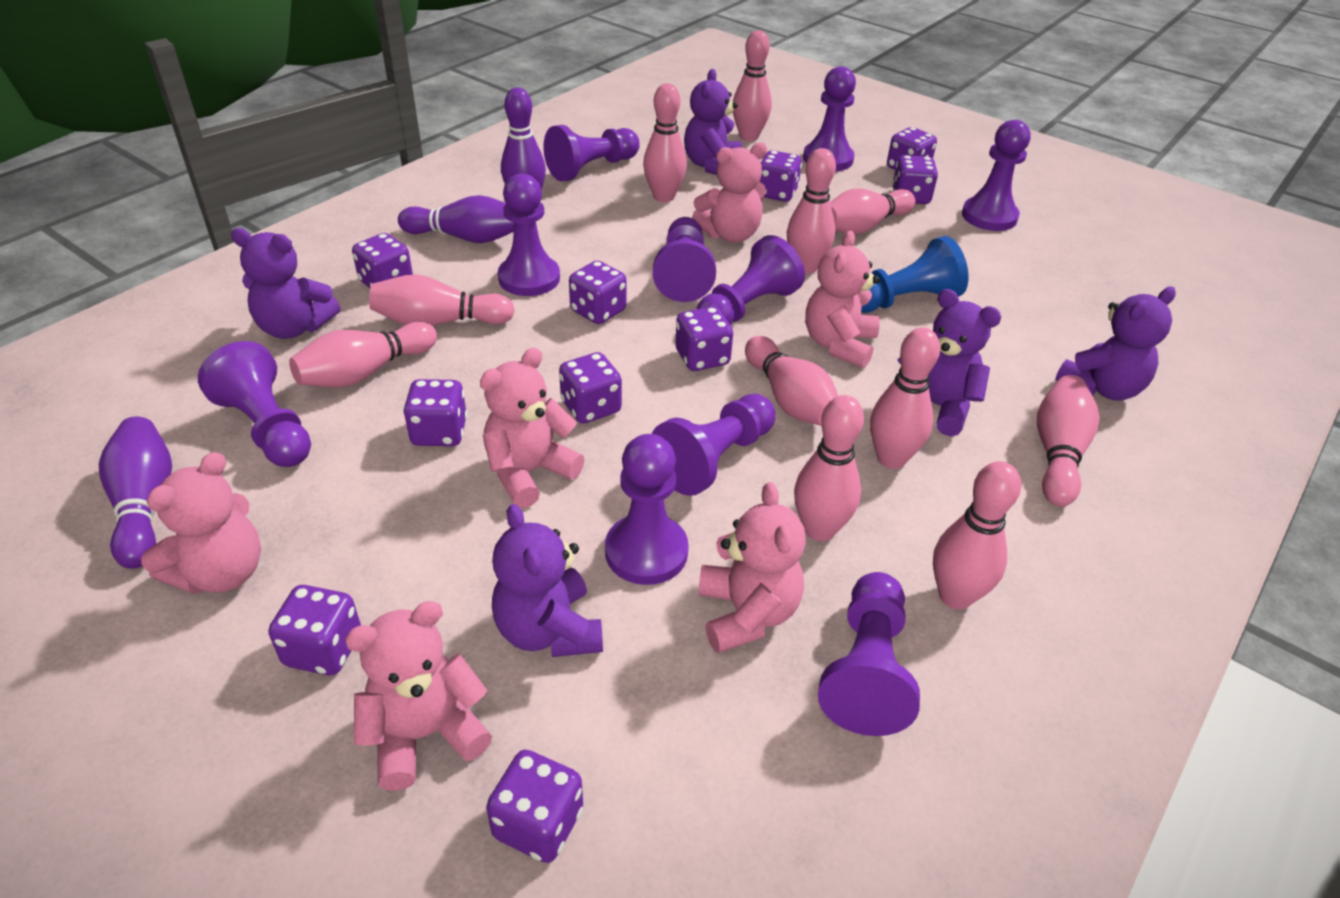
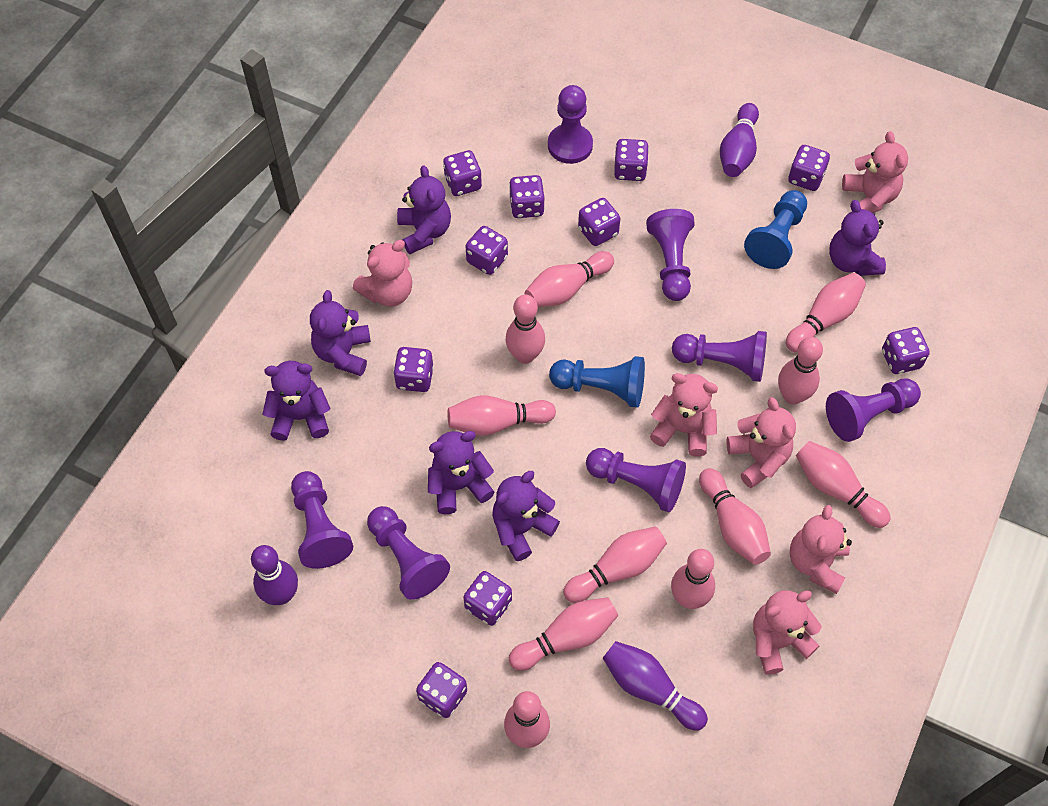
blue pawn: 1 -> 2
purple pawn: 10 -> 7
purple teddy bear: 5 -> 6

